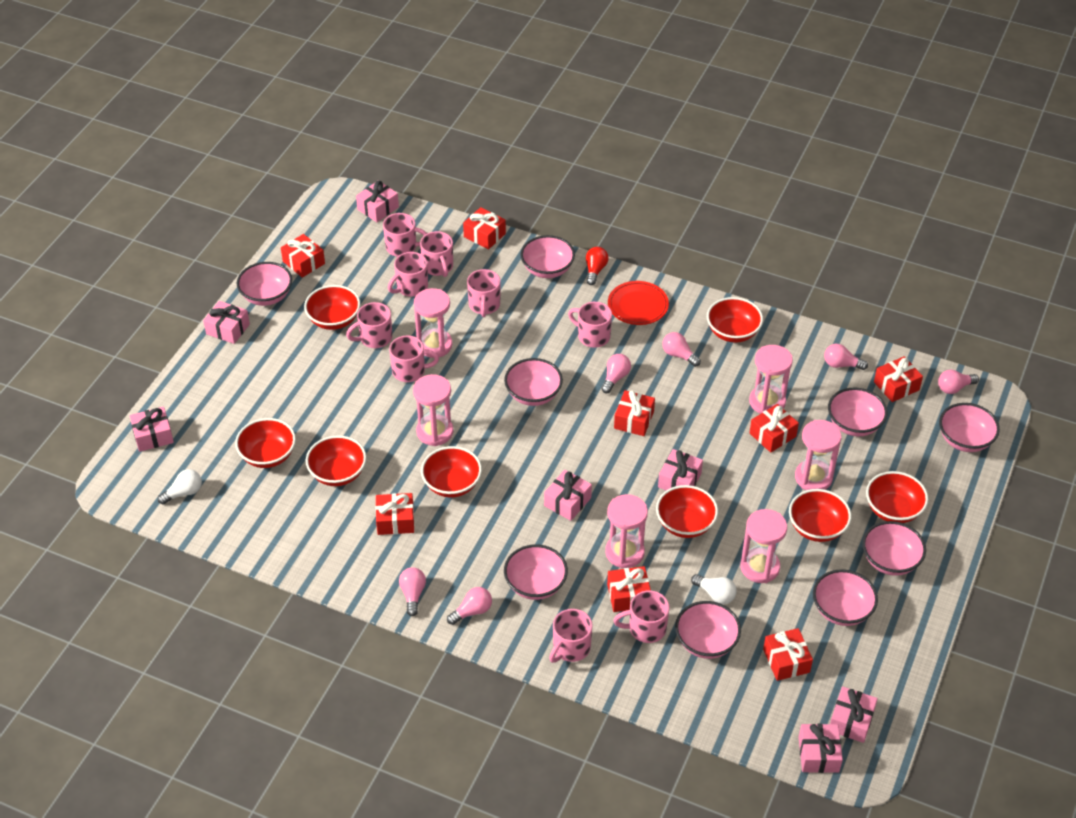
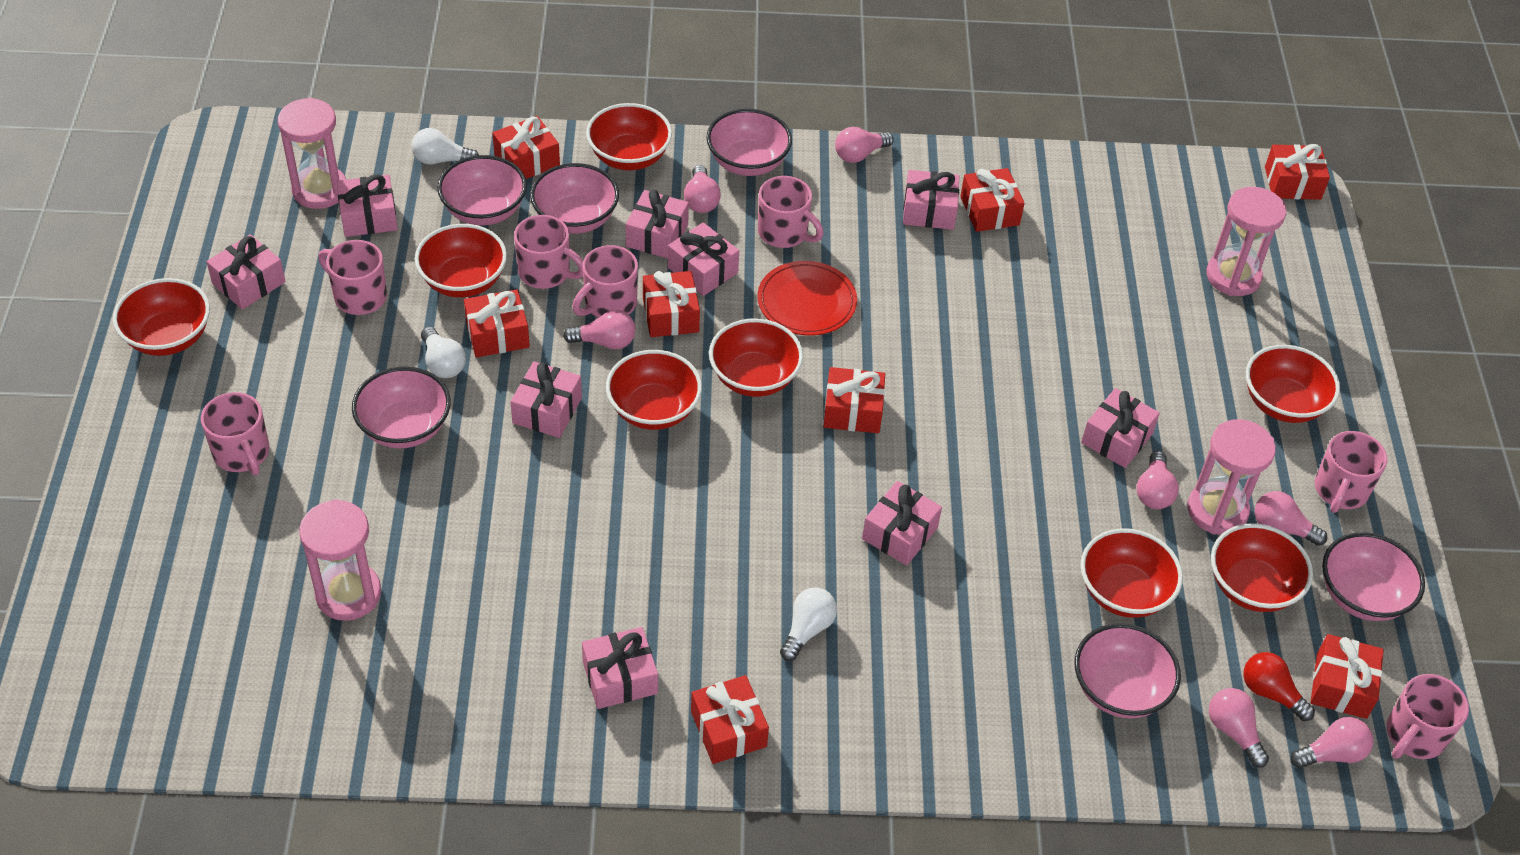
pink bowl: 9 -> 6
pink gift: 7 -> 9
pink hourglass: 6 -> 4
pink light bulb: 6 -> 7
pink mug: 9 -> 7
white light bulb: 2 -> 3

